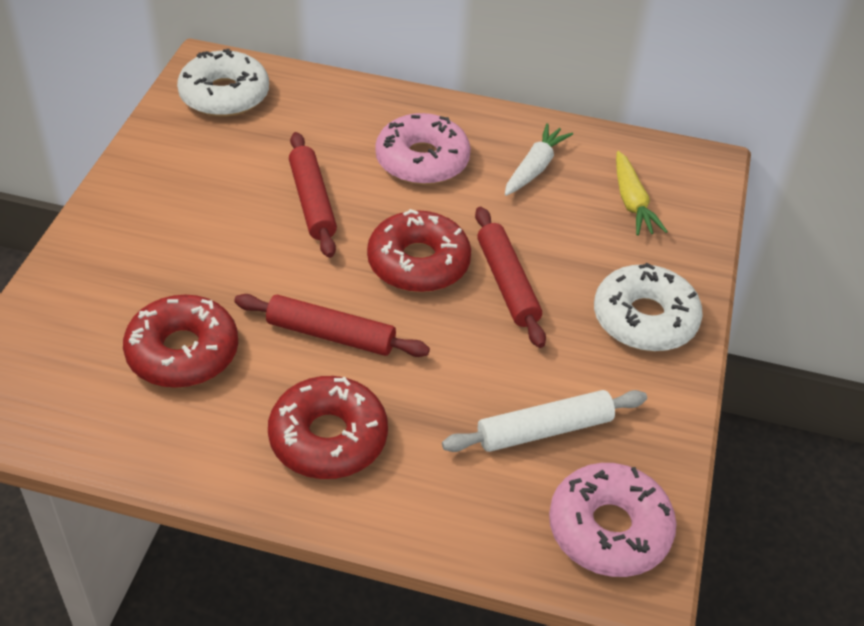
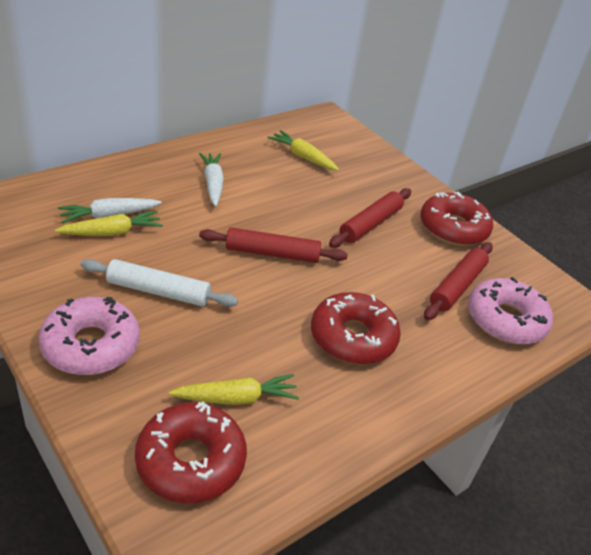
white carrot: 1 -> 2
white donut: 2 -> 0
yellow carrot: 1 -> 3

